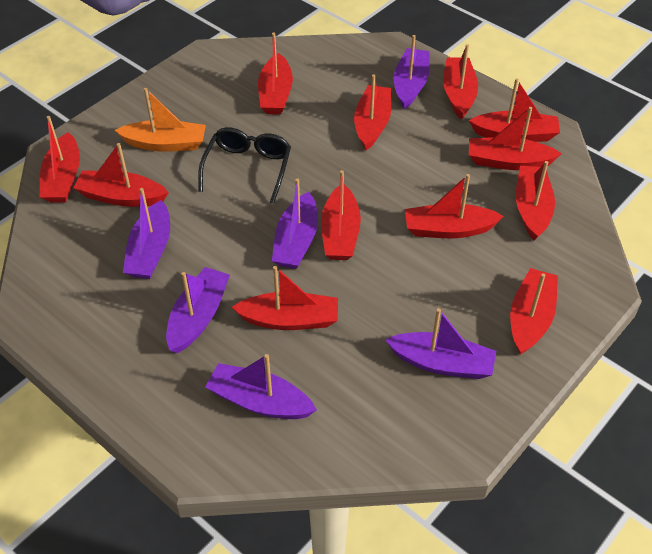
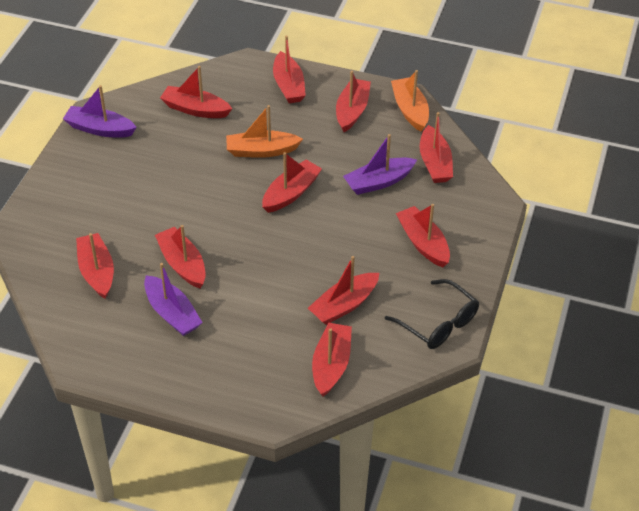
orange boat: 1 -> 2
purple boat: 6 -> 3
red boat: 12 -> 10

